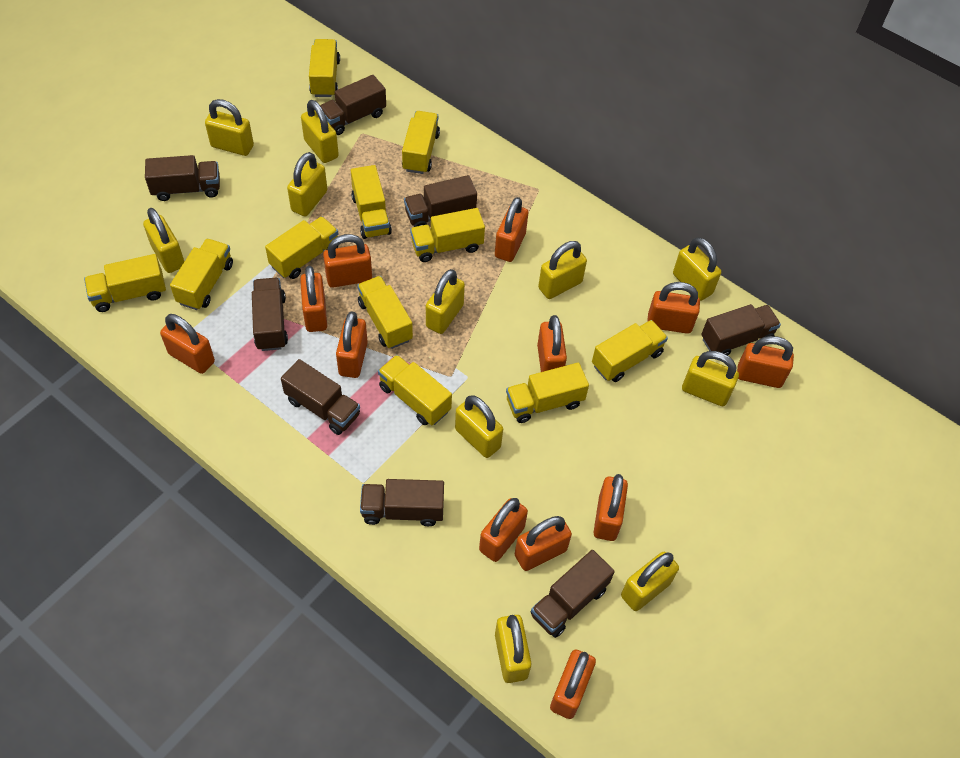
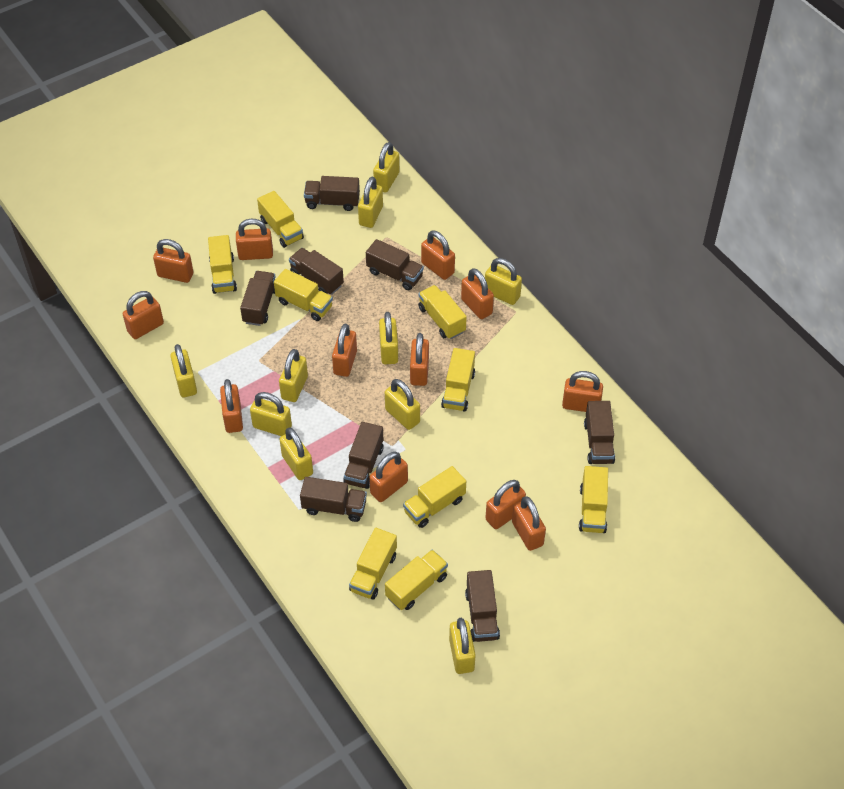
yellow padlock: 11 -> 10
yellow truck: 11 -> 9

